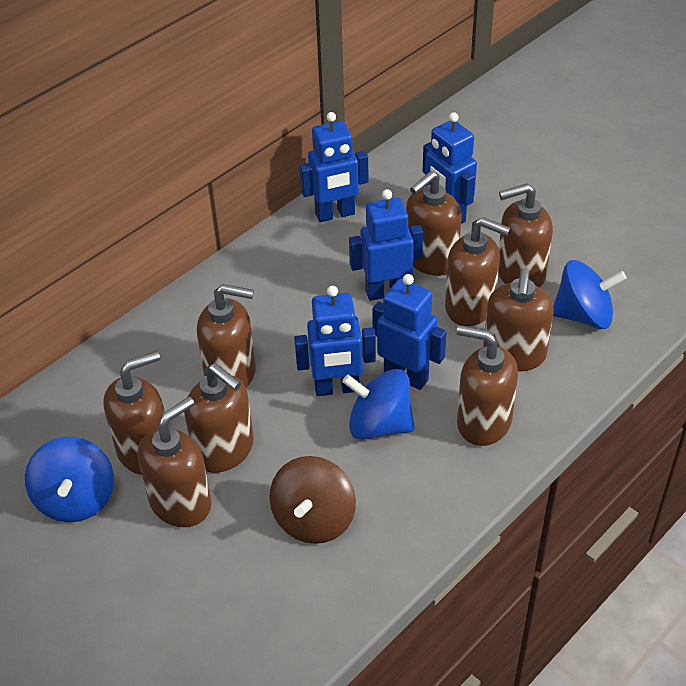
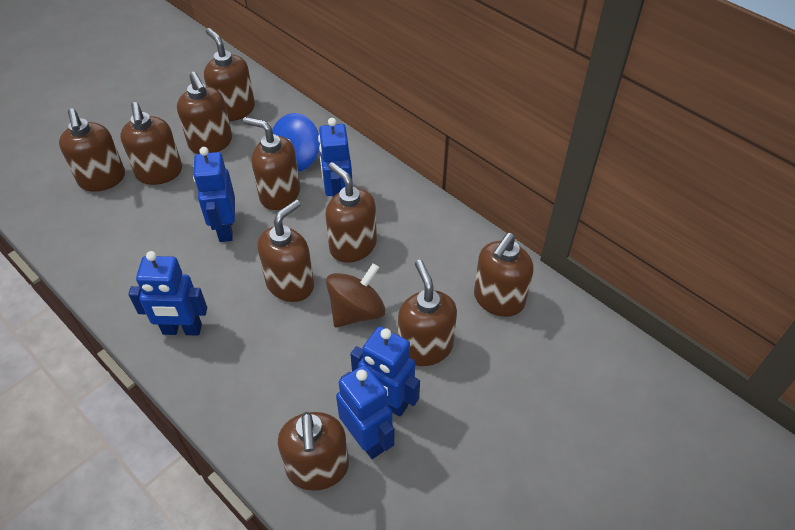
blue spinning top: 3 -> 1
brown soap dispenser: 9 -> 10

